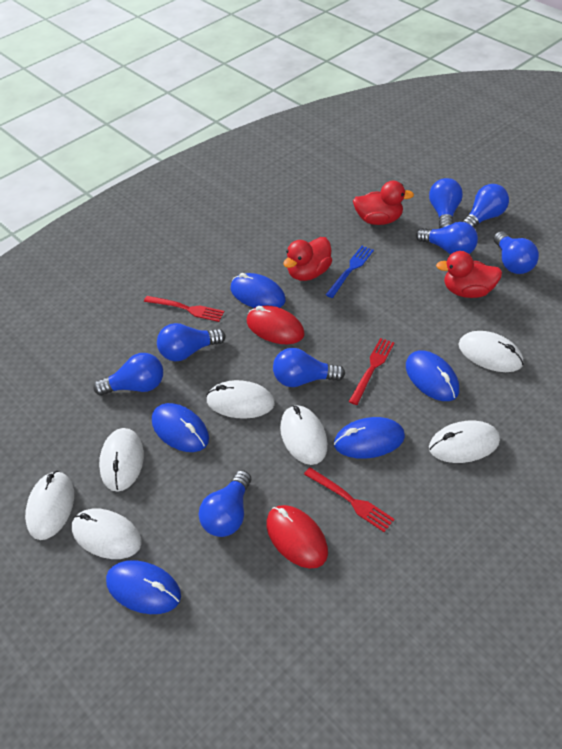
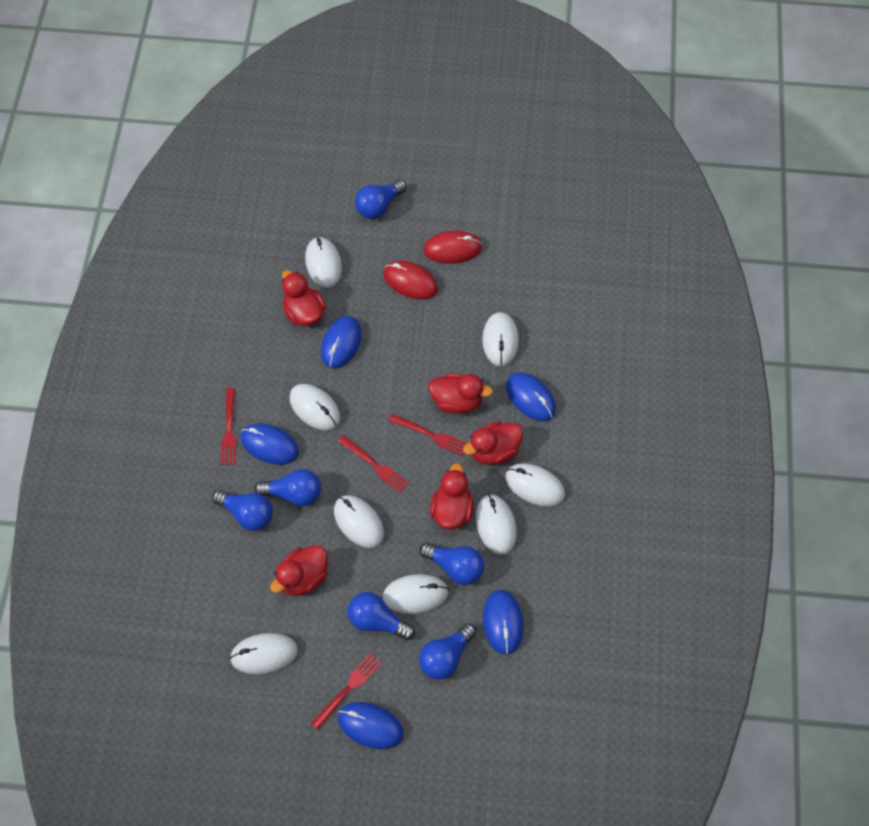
blue fork: 1 -> 0
blue light bulb: 8 -> 6
red duck: 3 -> 5
red fork: 3 -> 4
white mouse: 7 -> 8

